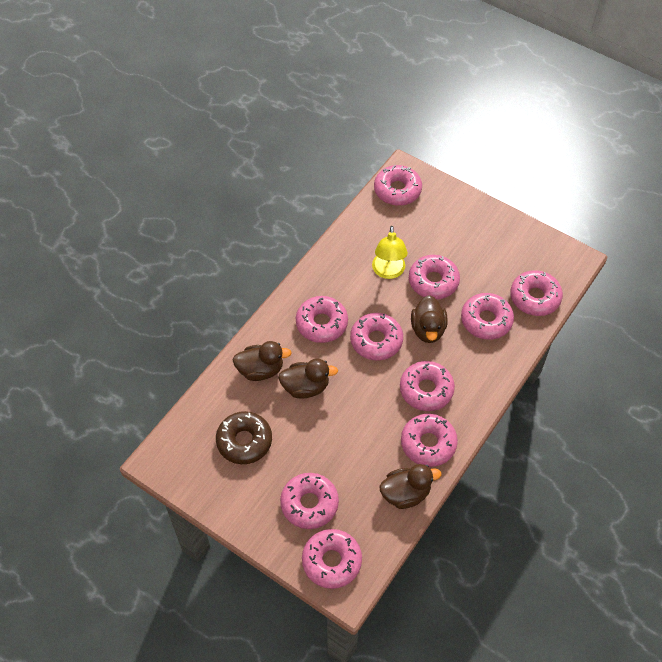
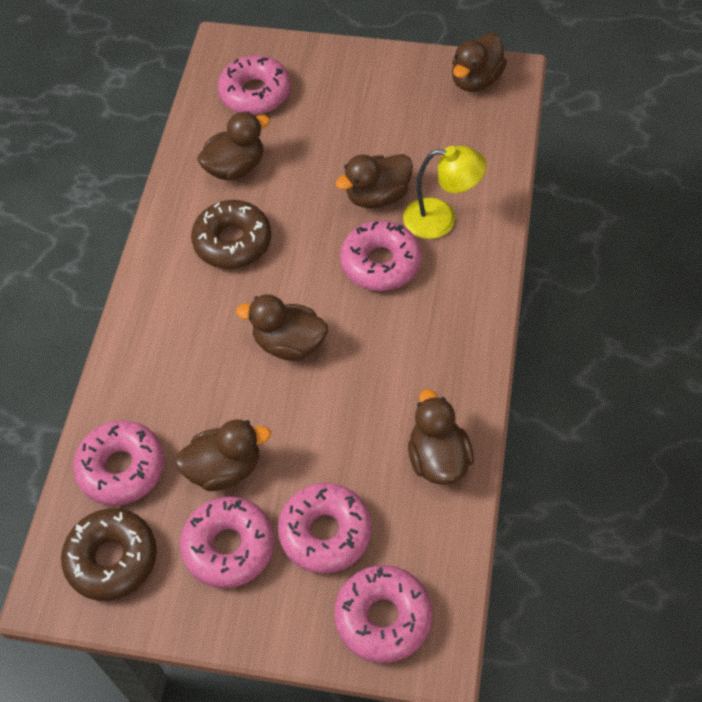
brown donut: 1 -> 2
brown duck: 4 -> 6
pink donut: 10 -> 6

